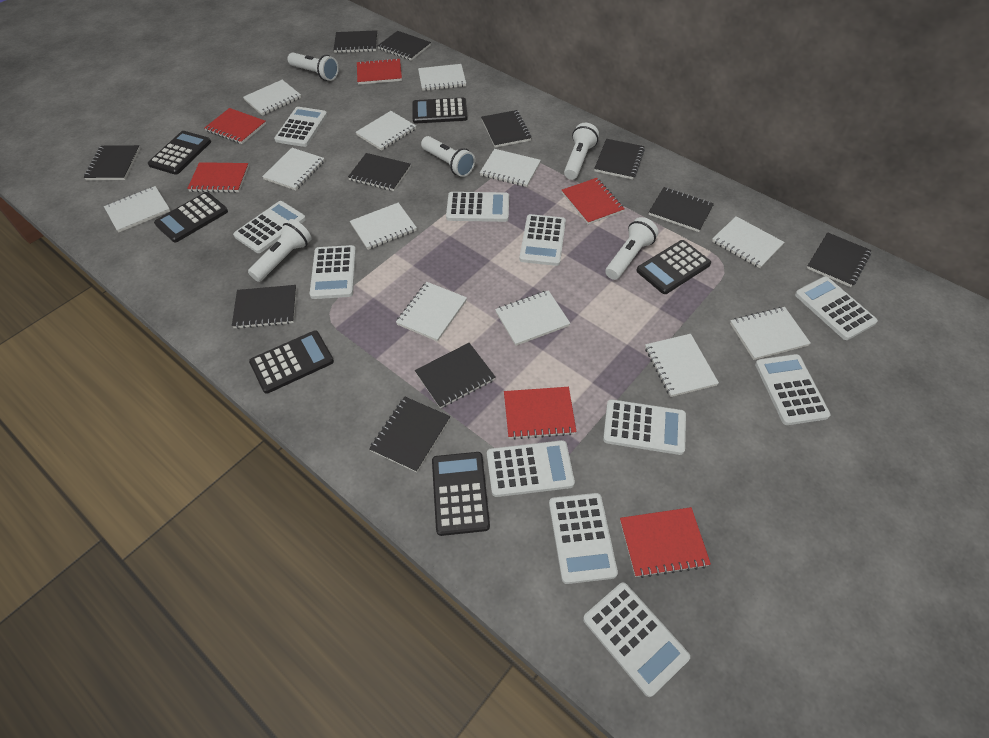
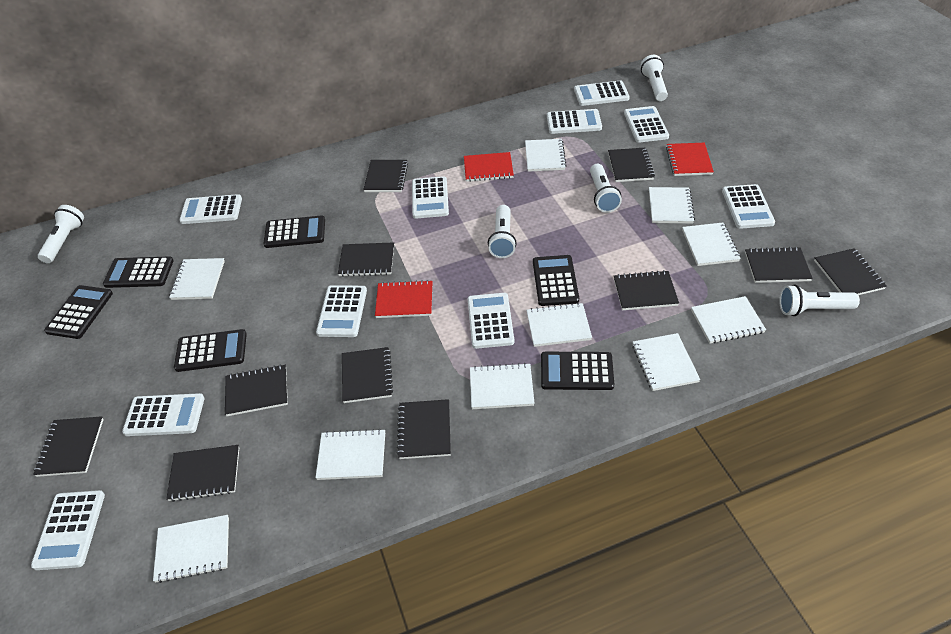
red notebook: 6 -> 3
white calculator: 11 -> 10
white notebook: 12 -> 10

